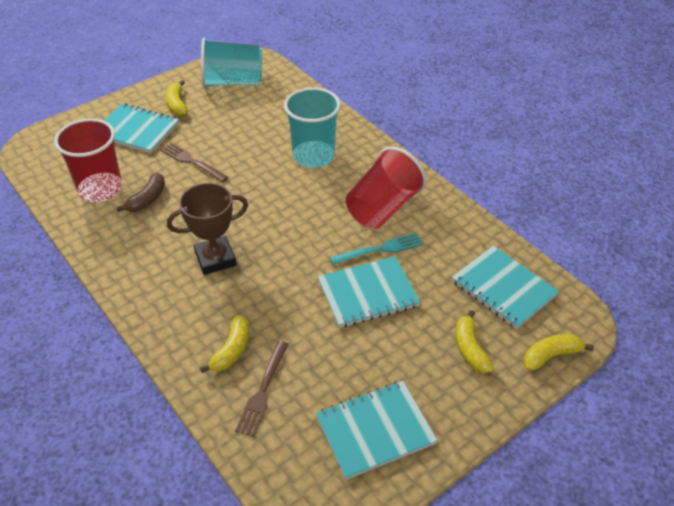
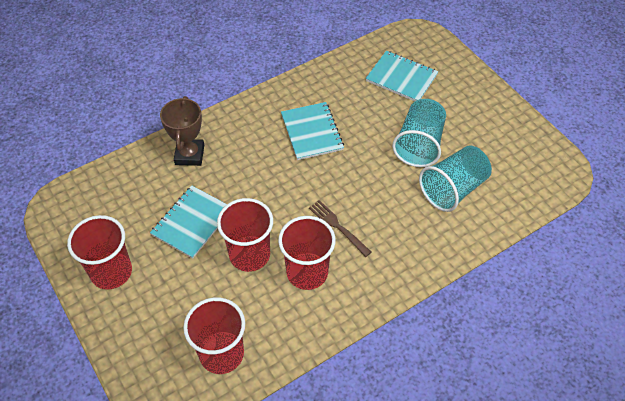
brown banana: 1 -> 0
brown fork: 2 -> 1
red cup: 2 -> 4
turquoise fork: 1 -> 0
turquoise notebook: 4 -> 3
yellow banana: 4 -> 0

